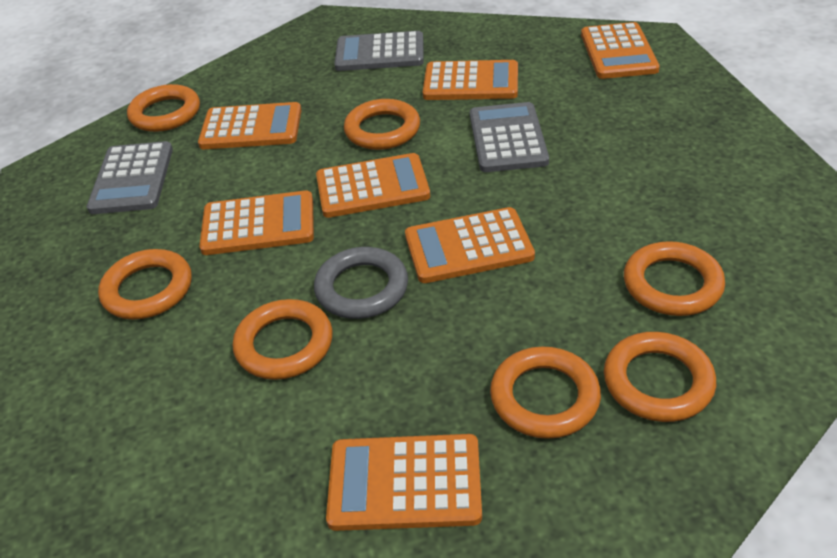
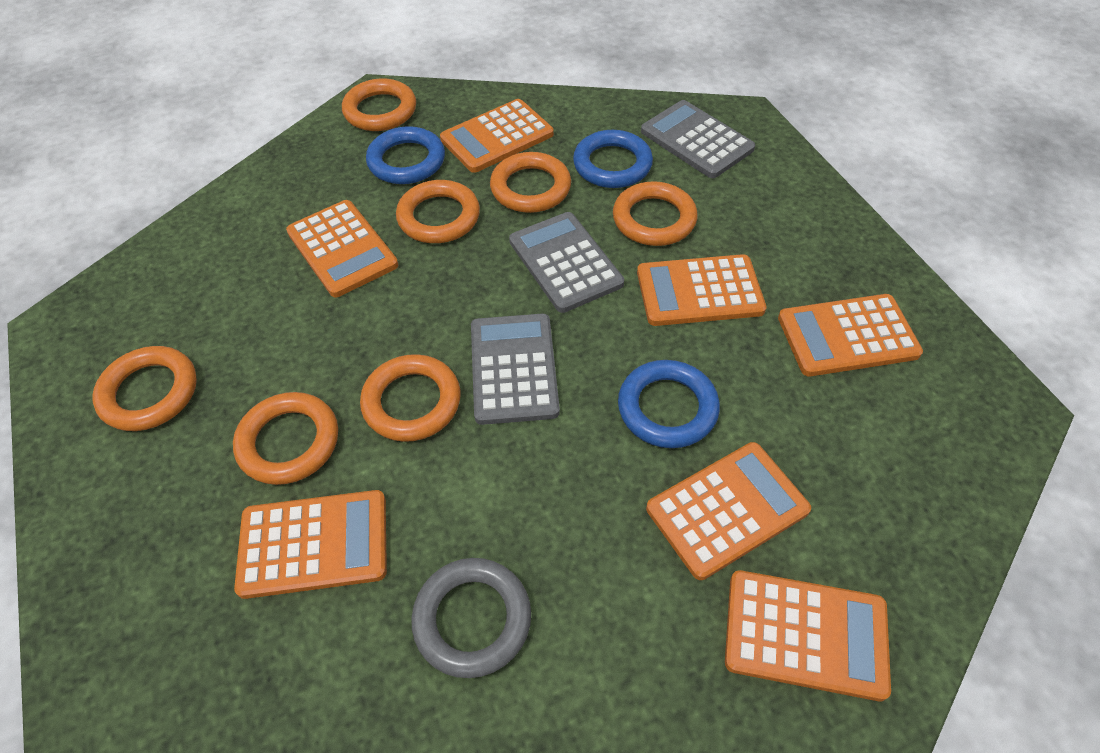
blue ring: 0 -> 3

